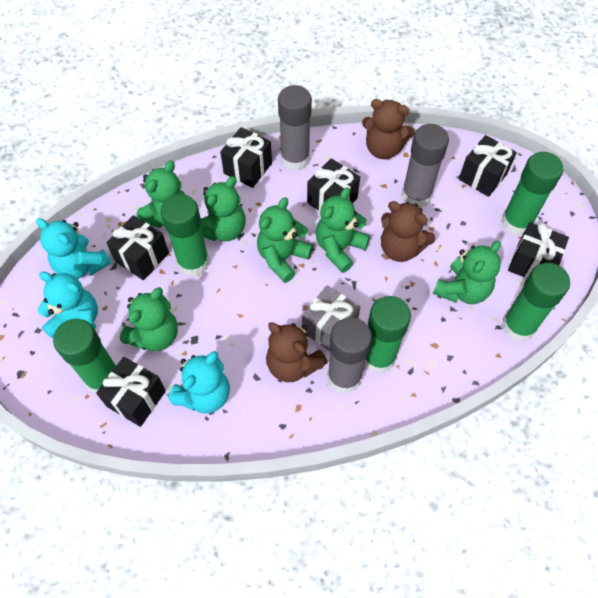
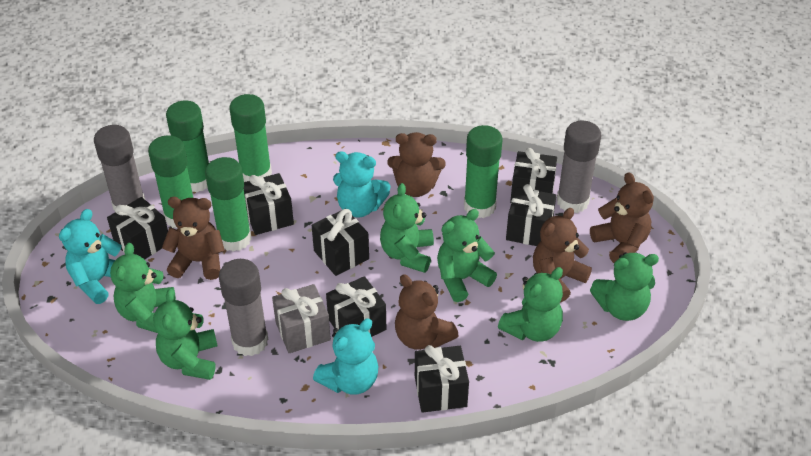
black gift: 6 -> 7
brown teddy bear: 3 -> 5

